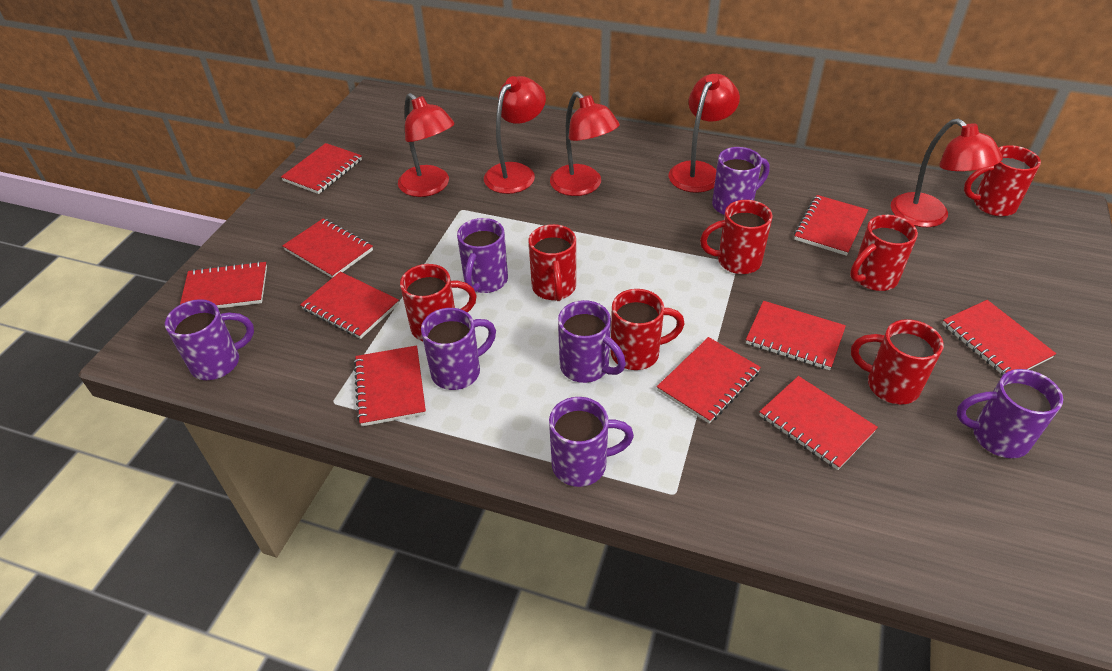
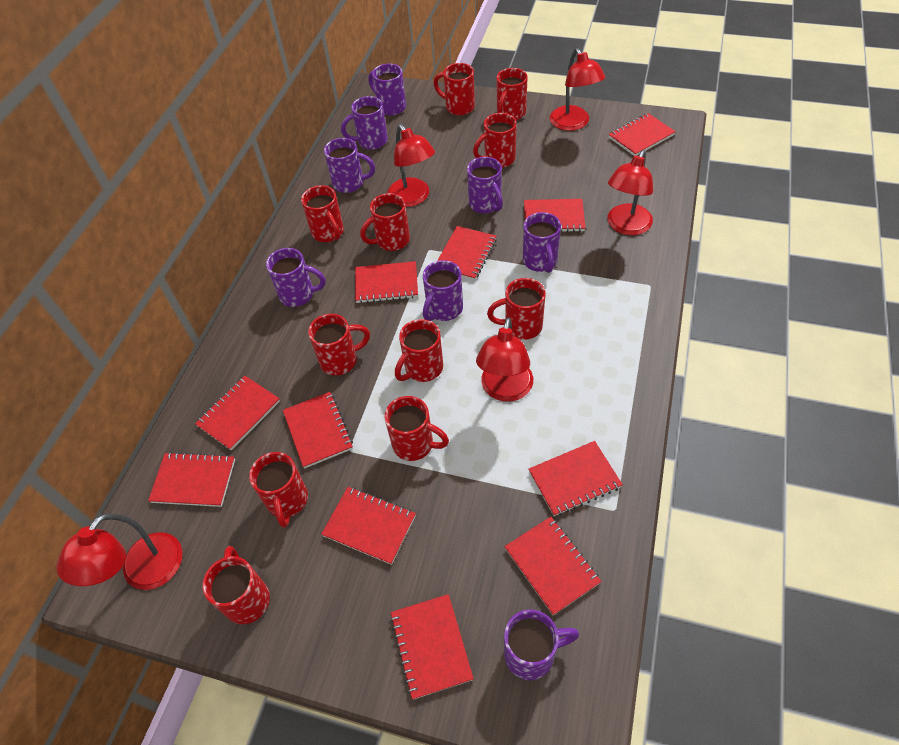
purple mug: 7 -> 8
red mug: 7 -> 11
red notebook: 10 -> 11

